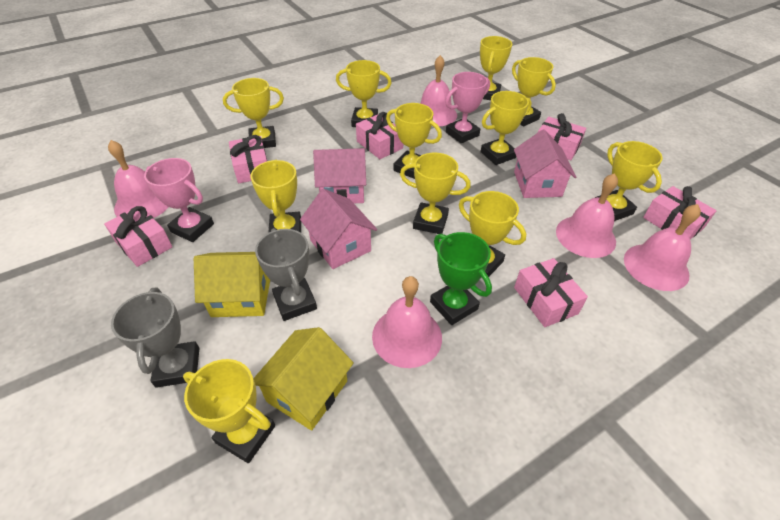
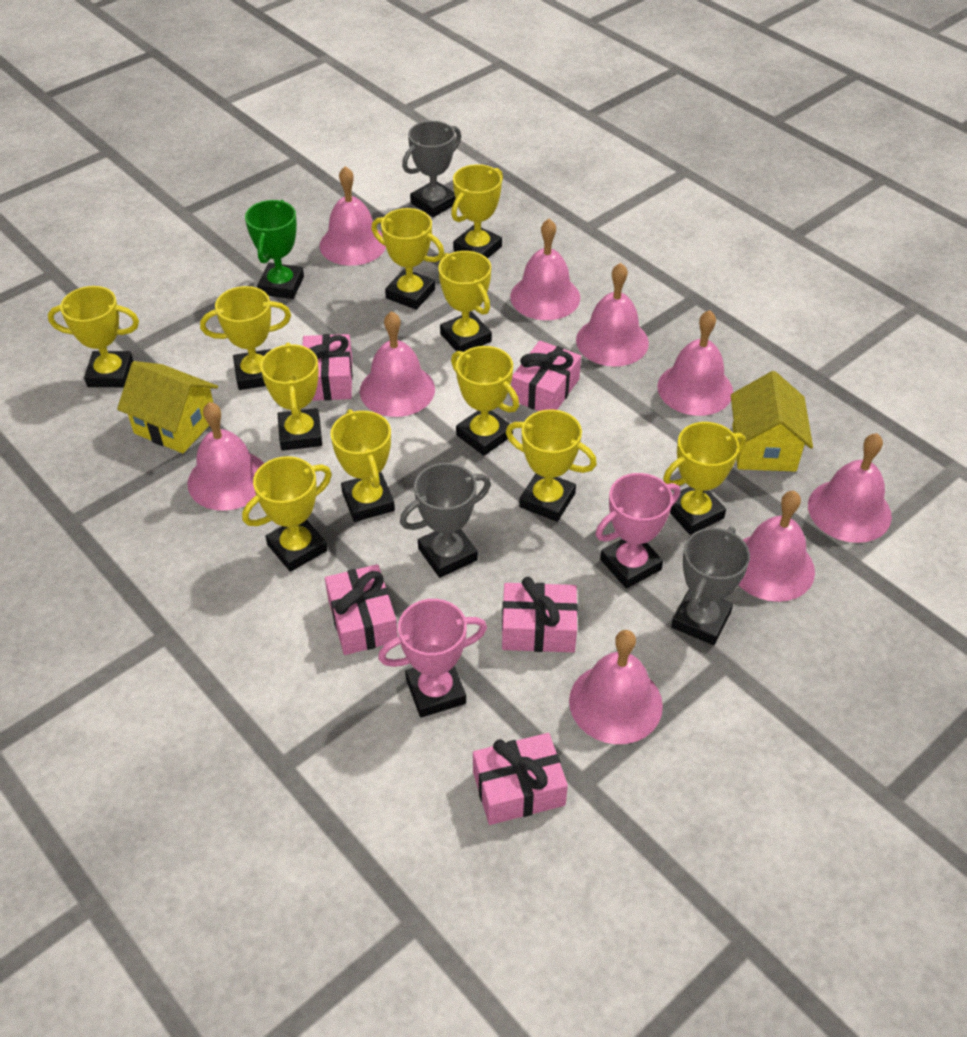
grey trophy: 2 -> 3
pink bell: 5 -> 9
pink gift: 6 -> 5
pink house: 3 -> 0

